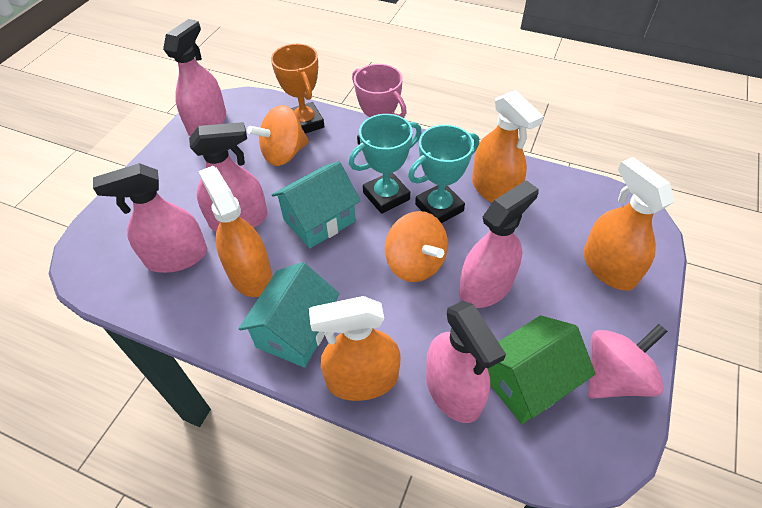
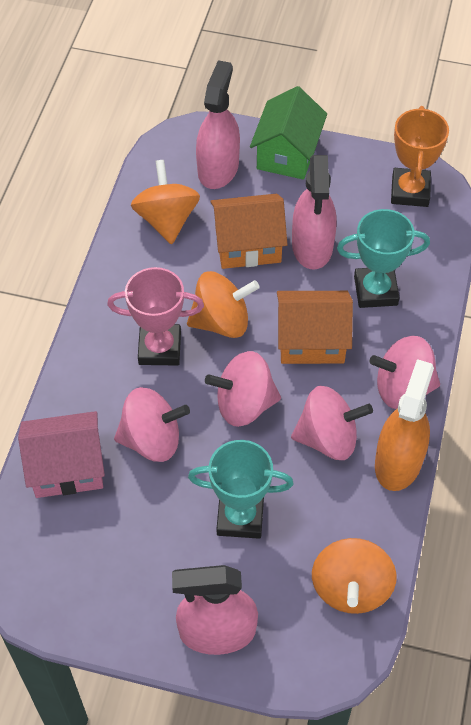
orange house: 0 -> 2
orange spinning top: 2 -> 3
orange spray bottle: 4 -> 1
pink house: 0 -> 1
pink spinning top: 1 -> 4
pink spray bottle: 5 -> 3
turquoise house: 2 -> 0

